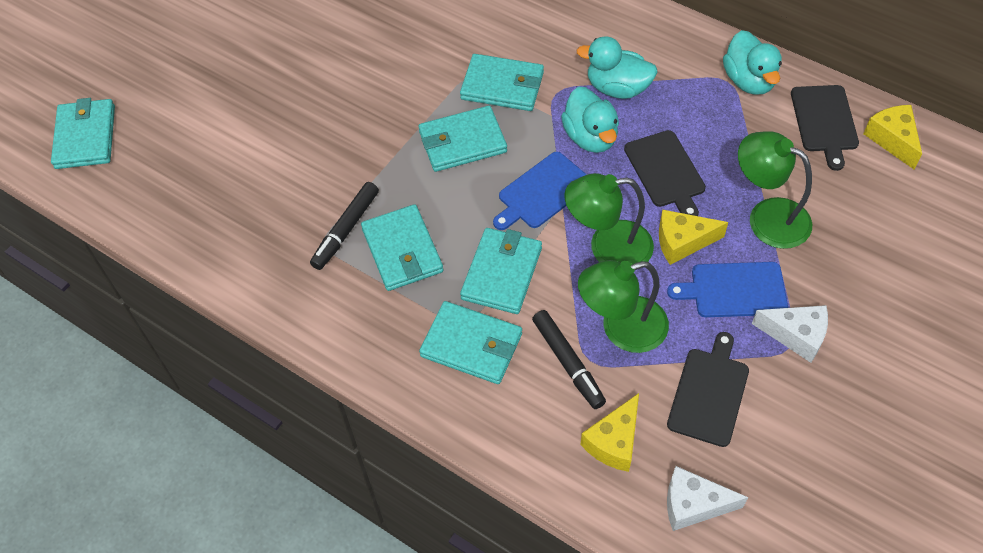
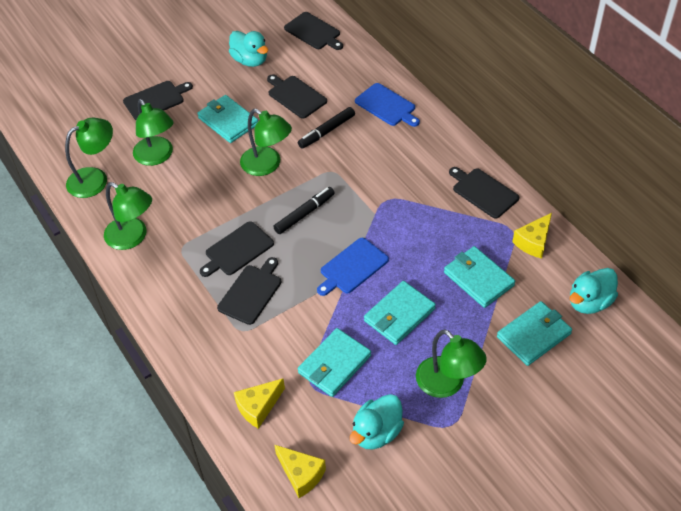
black cutting board: 3 -> 6
green lamp: 3 -> 5
turquoise wallet: 6 -> 5
white cheese: 2 -> 0

